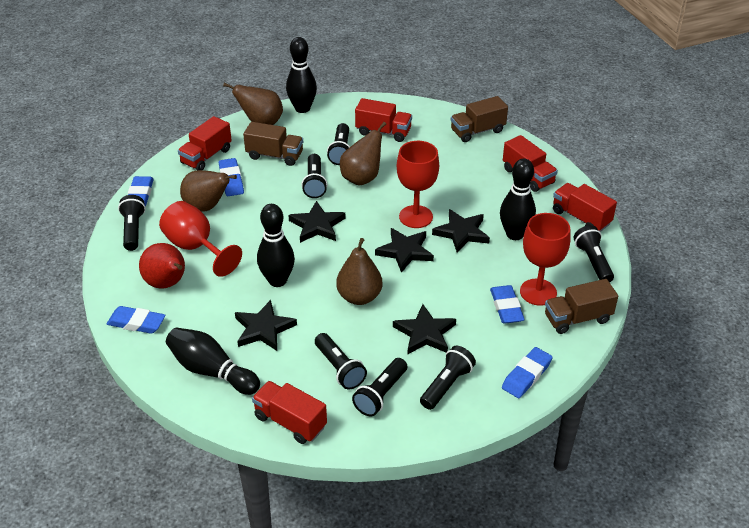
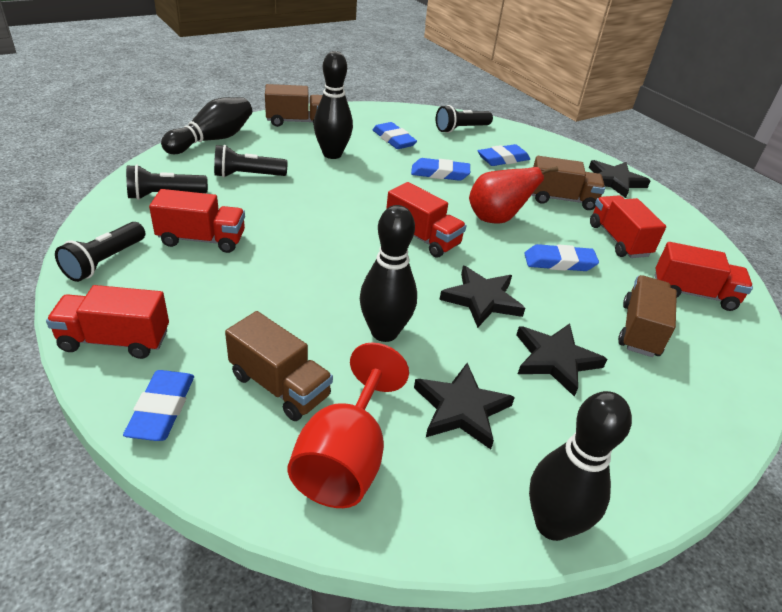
black flashlight: 7 -> 4
black star: 5 -> 4
brown pear: 4 -> 0
brown truck: 3 -> 4
red goblet: 3 -> 1

